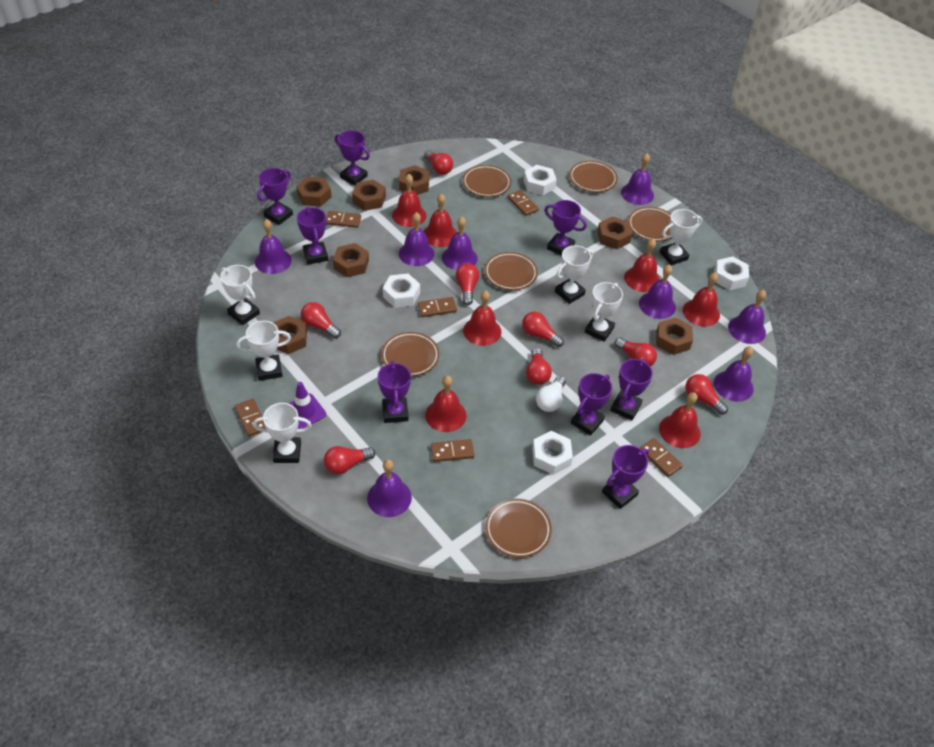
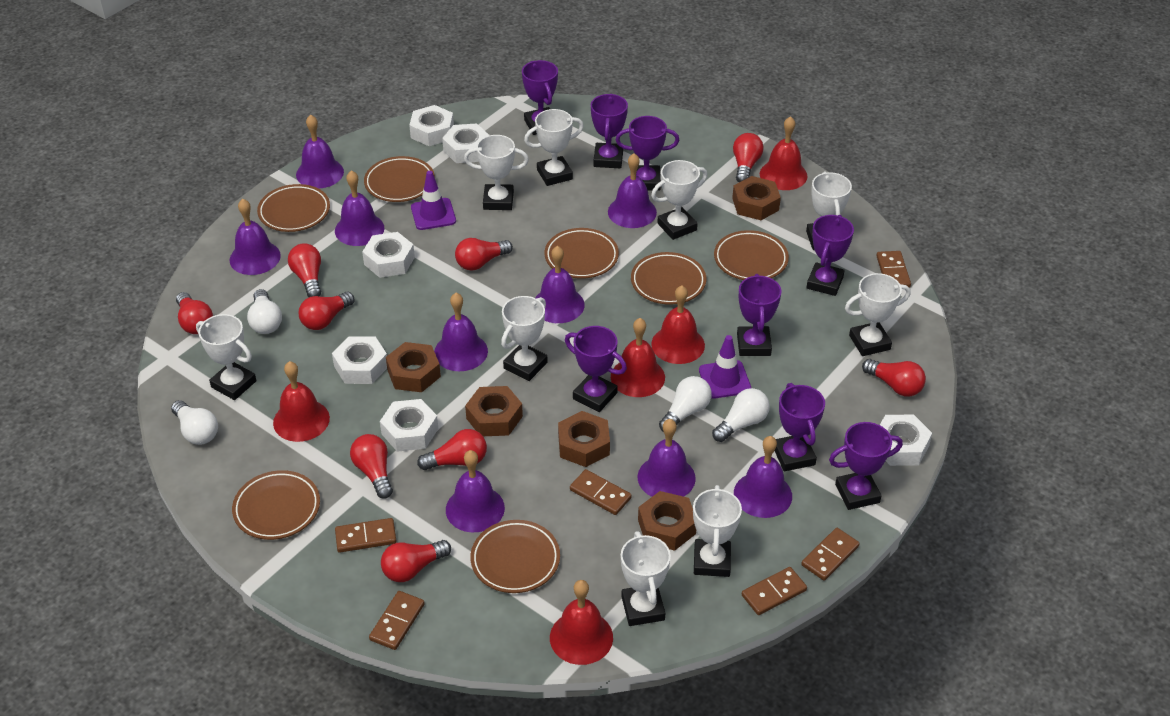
brown nut: 7 -> 5
brown plate: 6 -> 7
purple bell: 8 -> 9
purple traffic cone: 1 -> 2
red bell: 7 -> 5
red light bulb: 8 -> 9
white light bulb: 1 -> 4
white nut: 4 -> 6
white trophy: 6 -> 9

